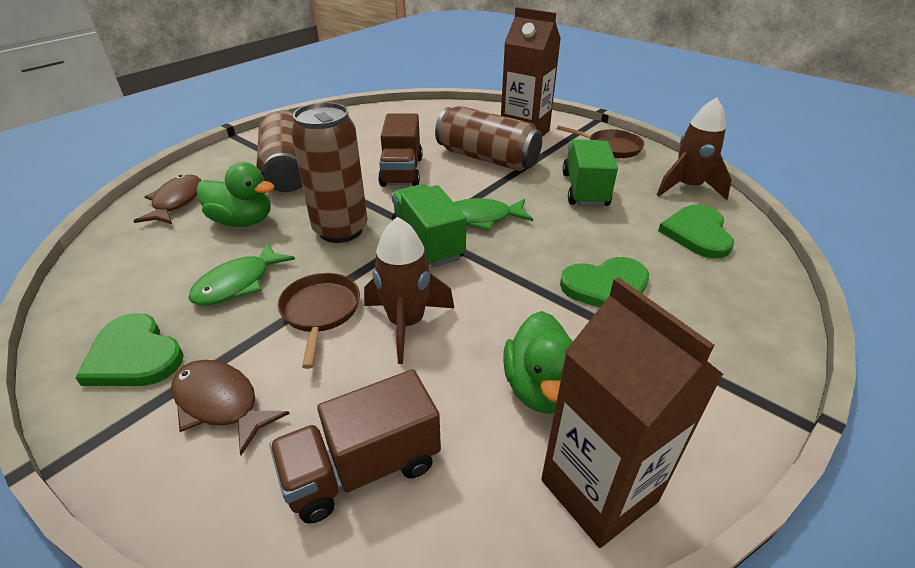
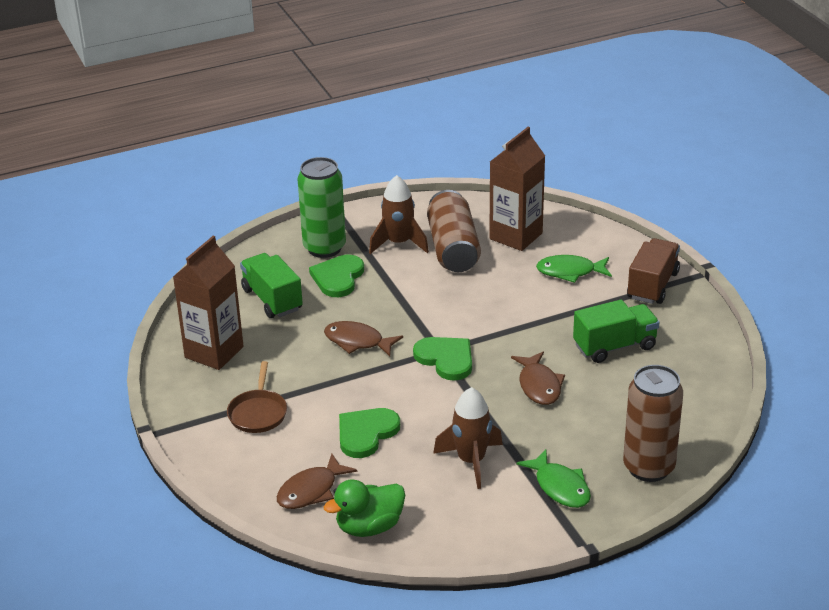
brown can: 3 -> 2
brown fish: 2 -> 3
brown pan: 2 -> 1
brown truck: 2 -> 1
green can: 0 -> 1
green duck: 2 -> 1

